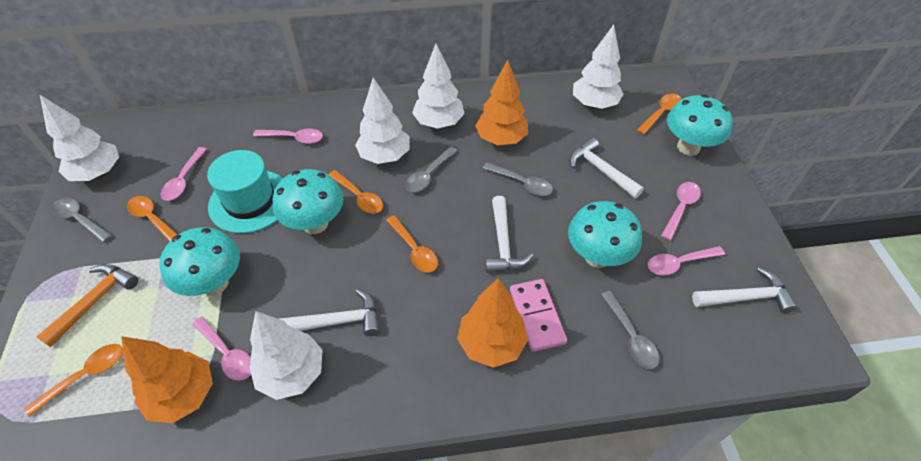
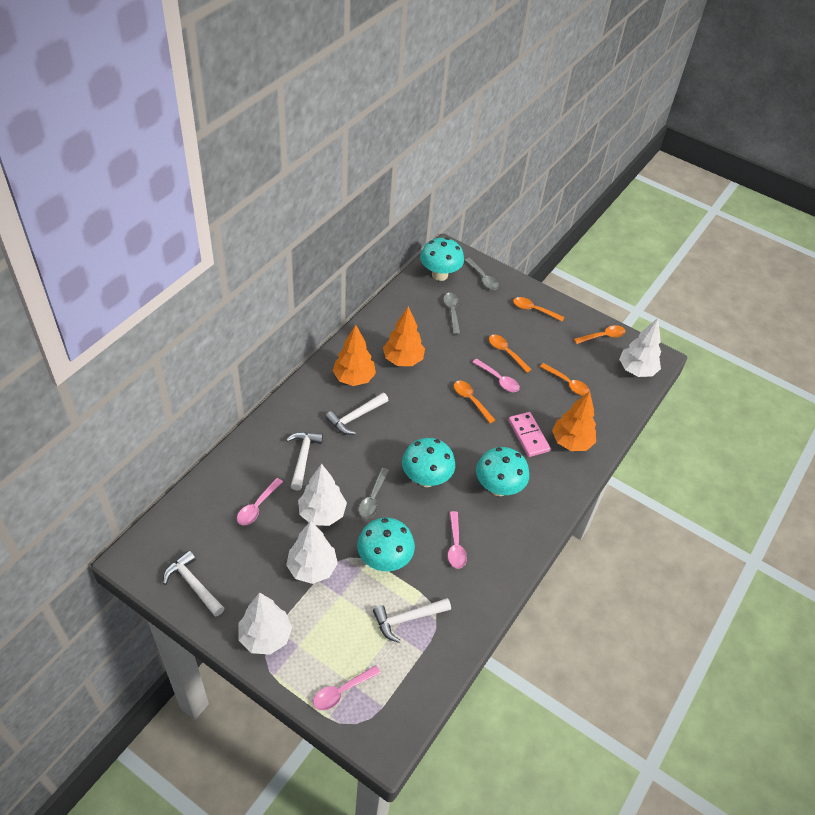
grey spoon: 4 -> 3
orange hammer: 1 -> 0
pink spoon: 5 -> 4
turquoise hat: 1 -> 0
white tree: 5 -> 4

